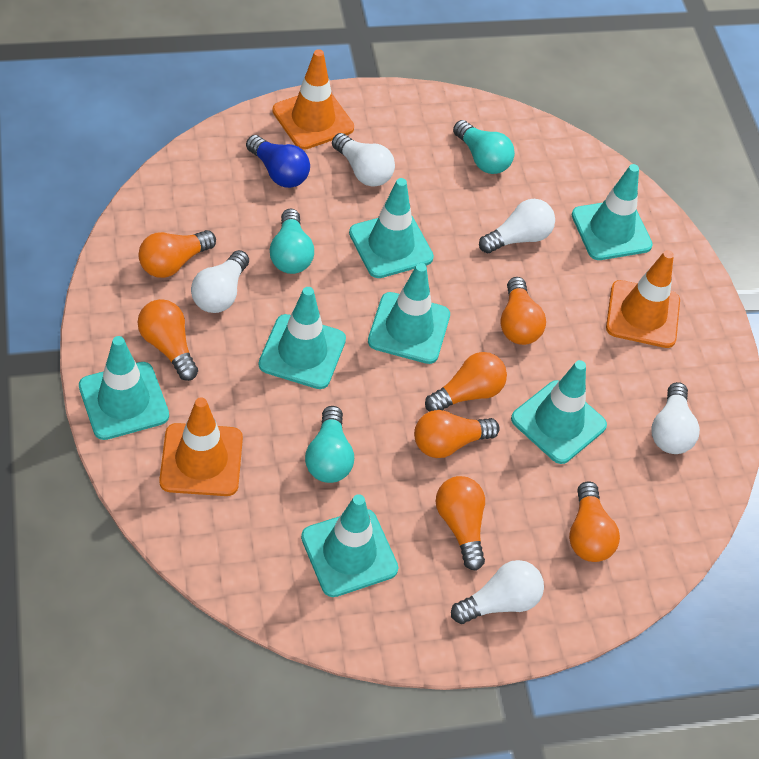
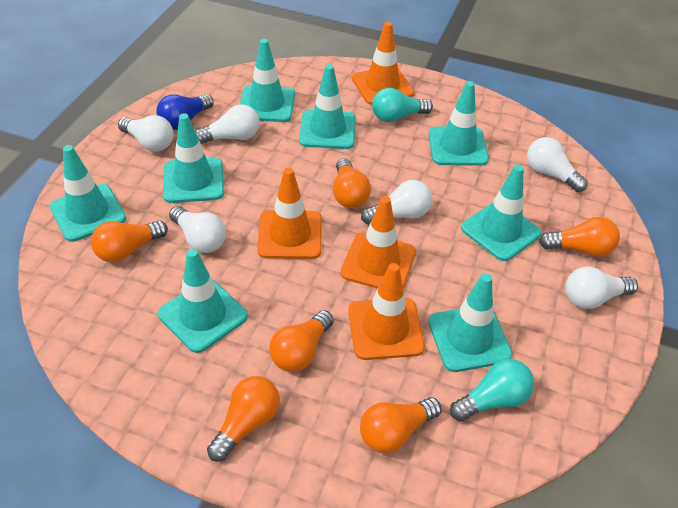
orange light bulb: 7 -> 6
orange traffic cone: 3 -> 4
turquoise light bulb: 3 -> 2
turquoise traffic cone: 7 -> 8
white light bulb: 5 -> 6

